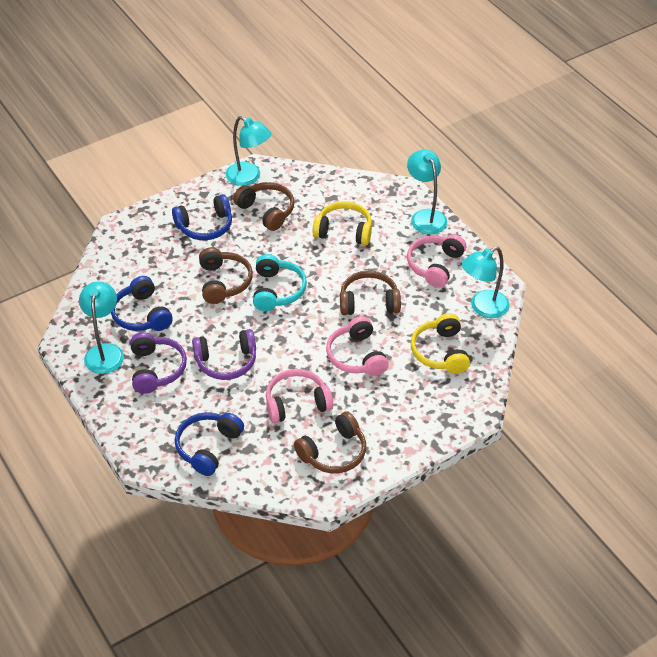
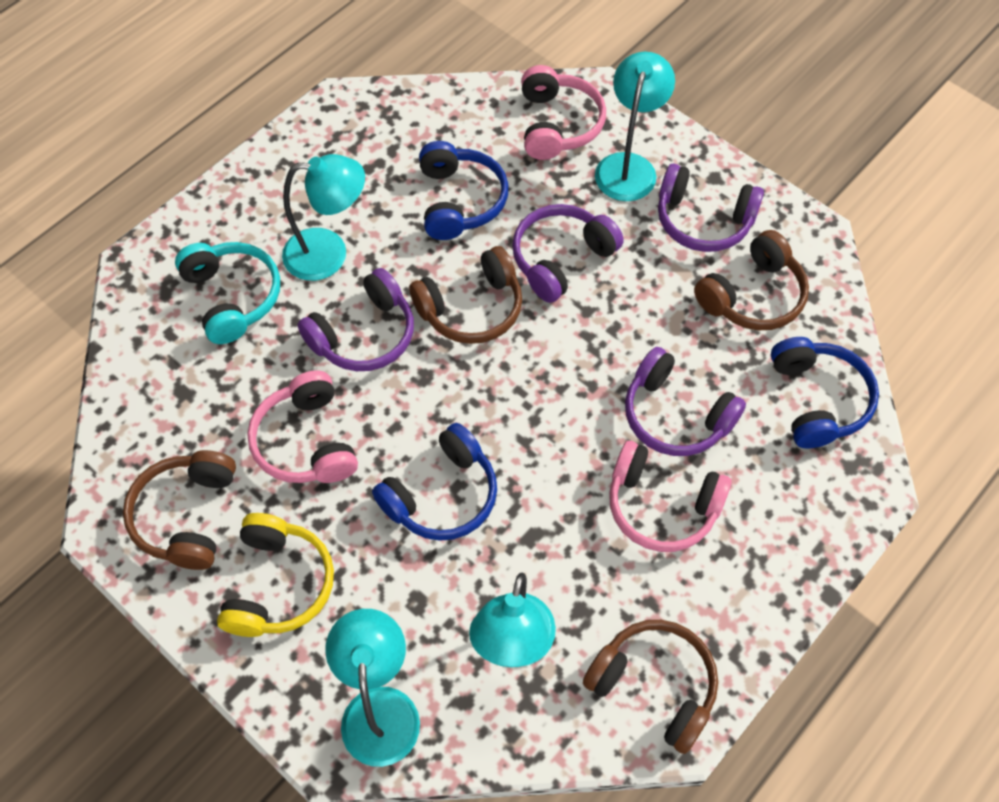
purple headphones: 2 -> 4
yellow headphones: 2 -> 1

